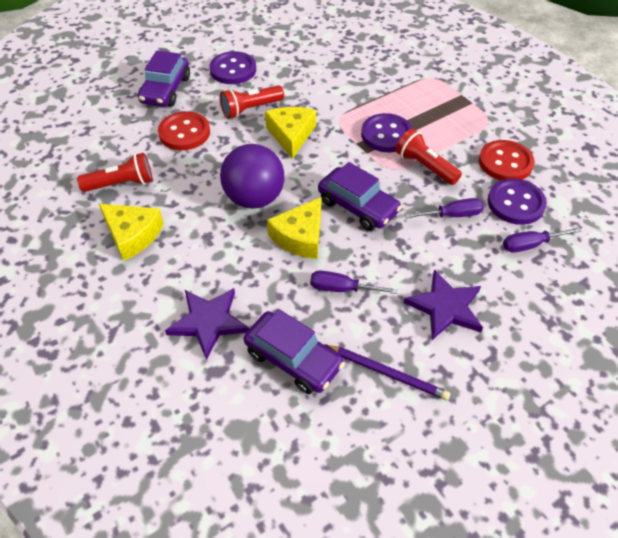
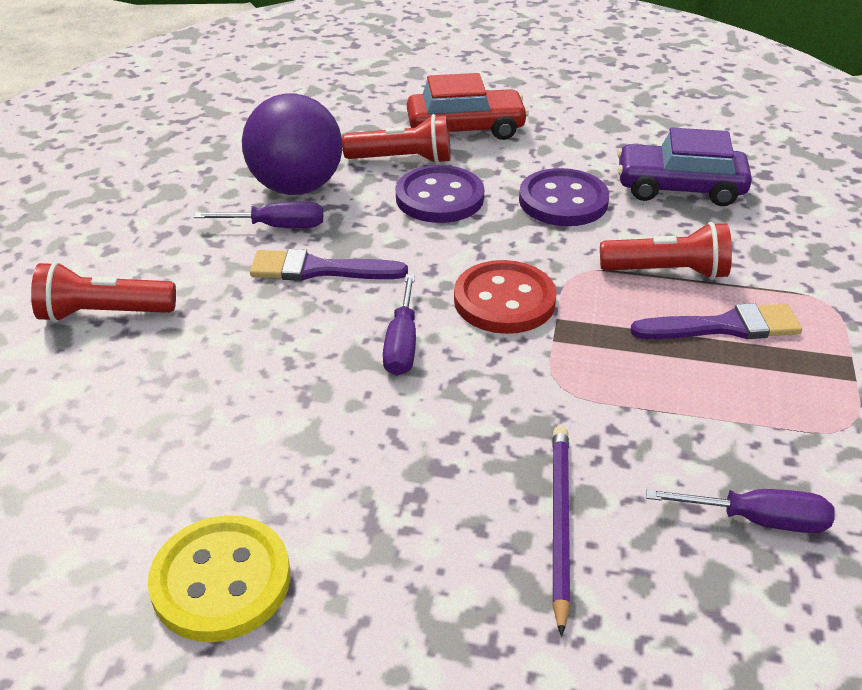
purple brush: 0 -> 2
purple button: 3 -> 2
purple car: 3 -> 1
purple star: 2 -> 0
red button: 2 -> 1
red car: 0 -> 1
yellow button: 0 -> 1
yellow cheese: 3 -> 0

